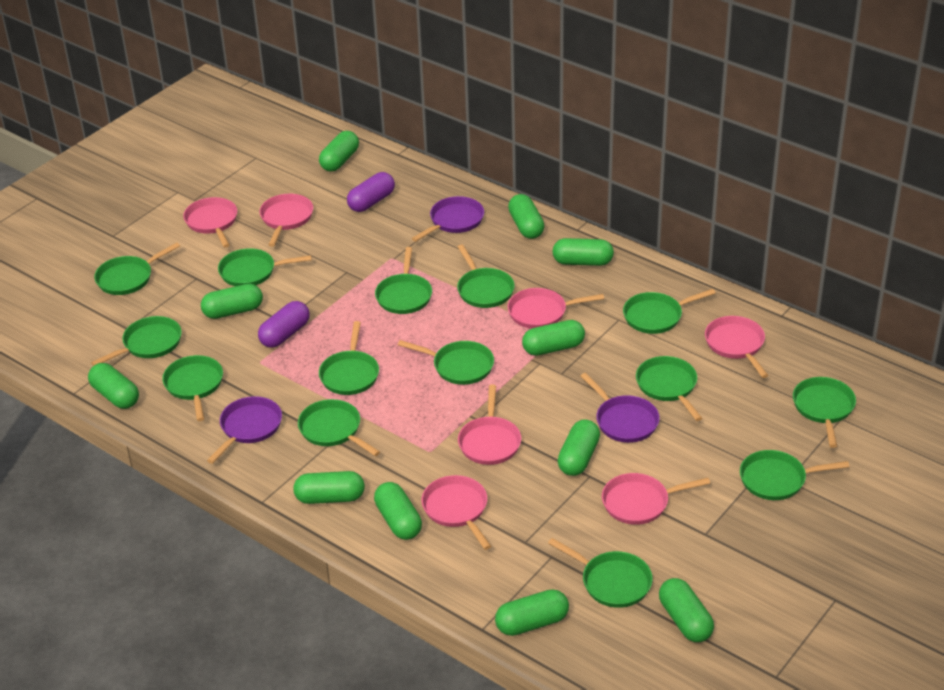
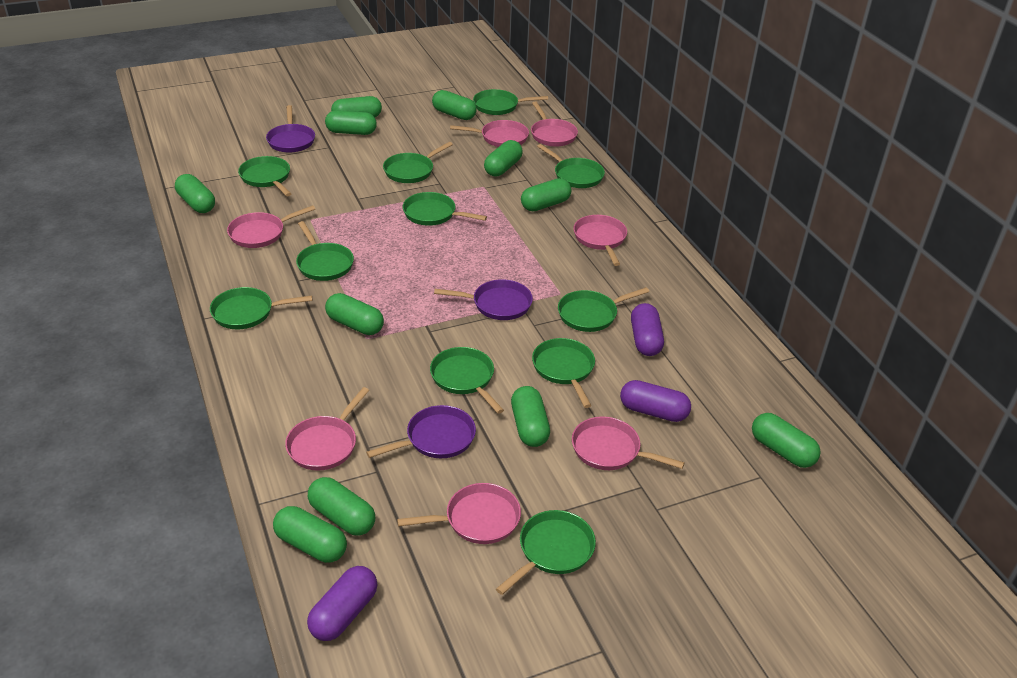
green pan: 14 -> 11
purple capsule: 2 -> 3

